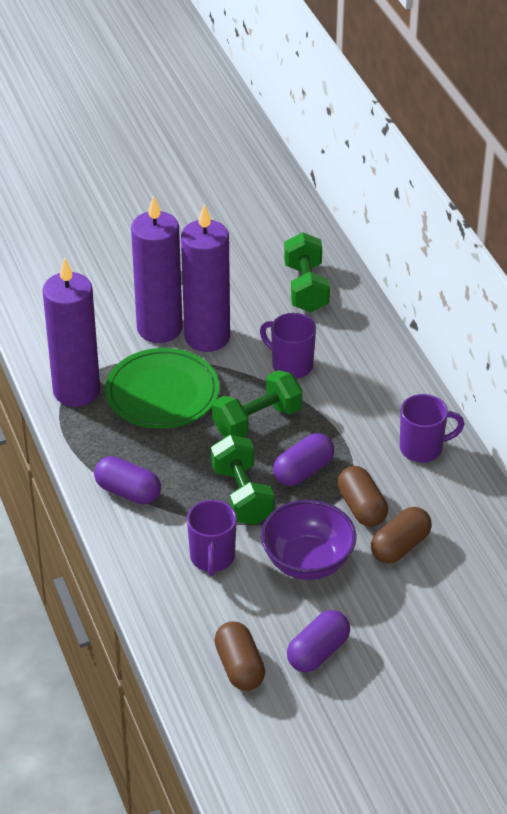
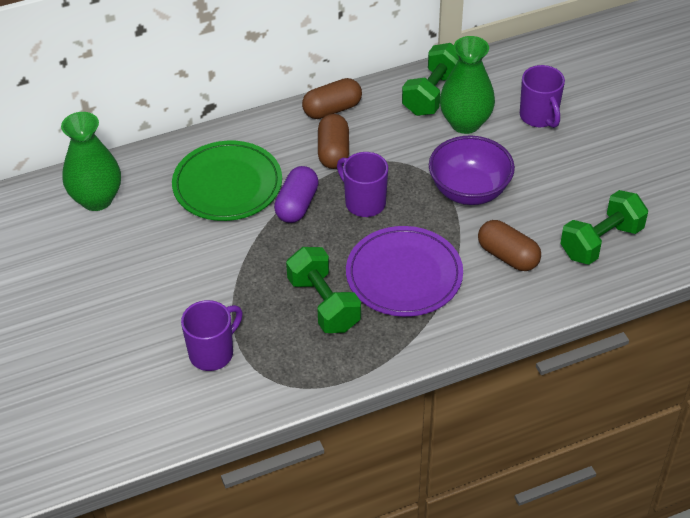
green vase: 0 -> 2
purple candle: 3 -> 0
purple capsule: 3 -> 1
purple plate: 0 -> 1

